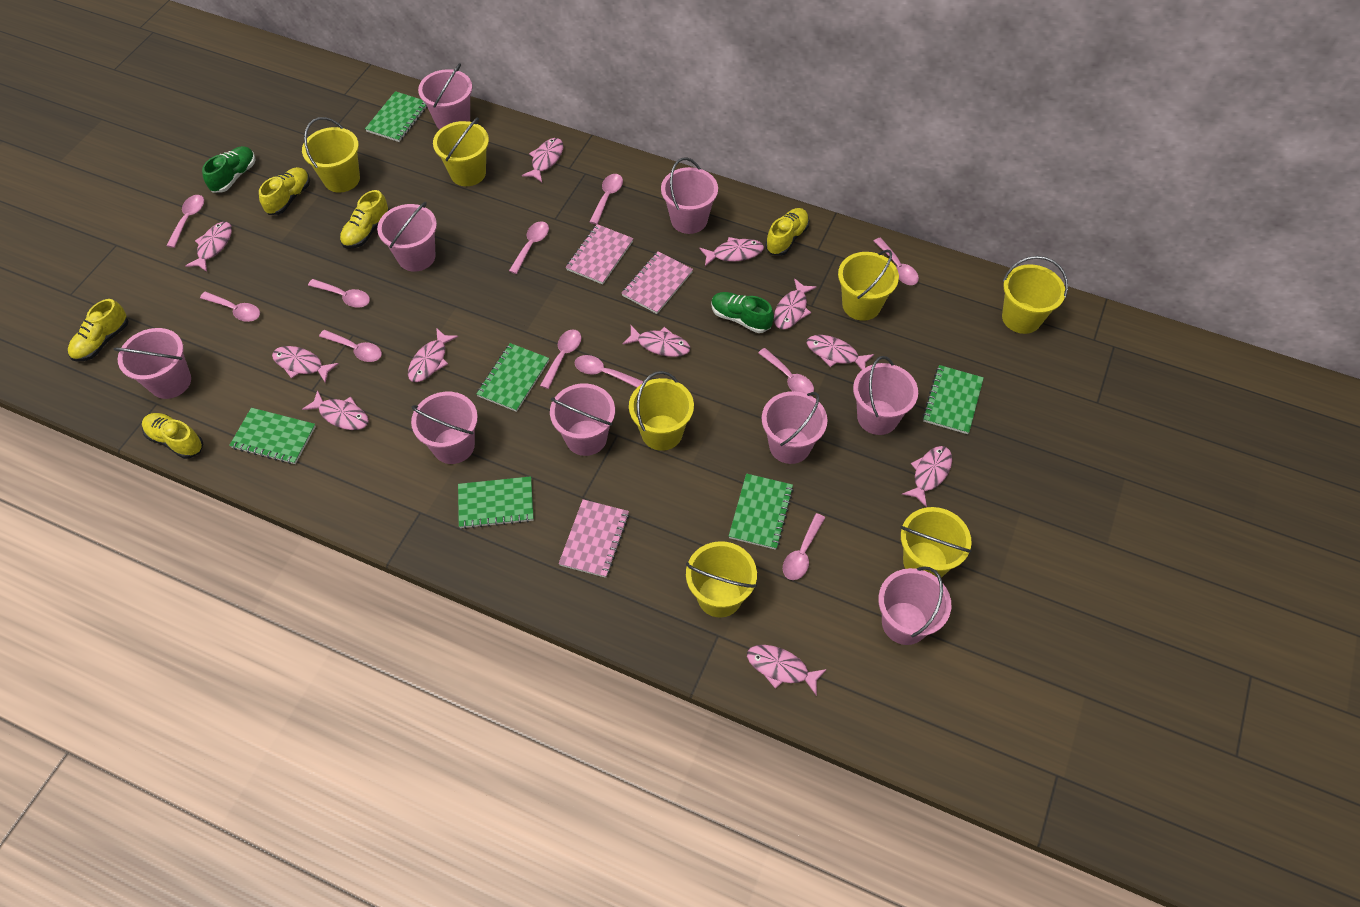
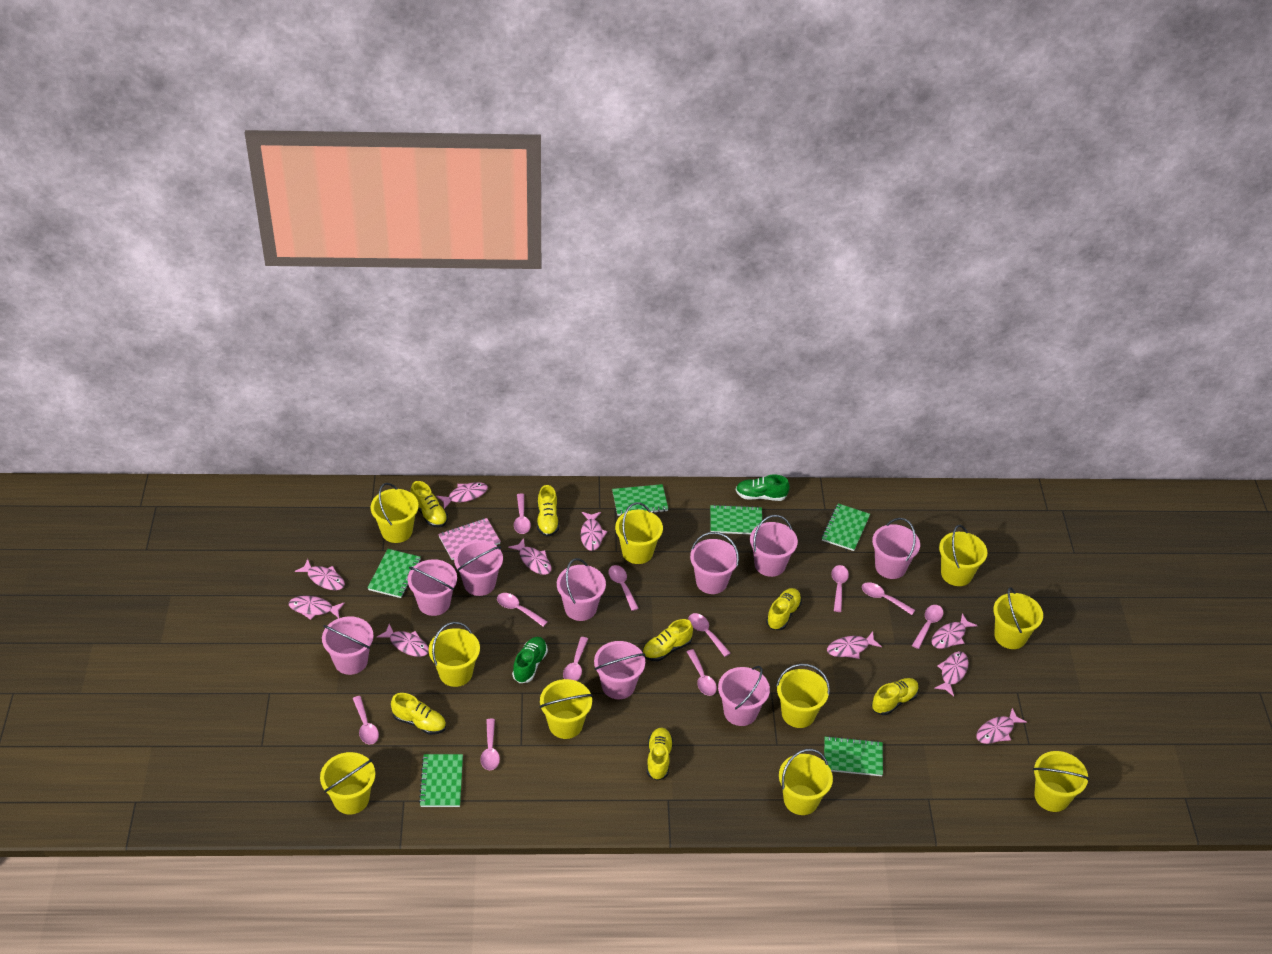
pink fish: 11 -> 10
pink notebook: 3 -> 1
yellow bucket: 7 -> 10
yellow shoe: 5 -> 7

